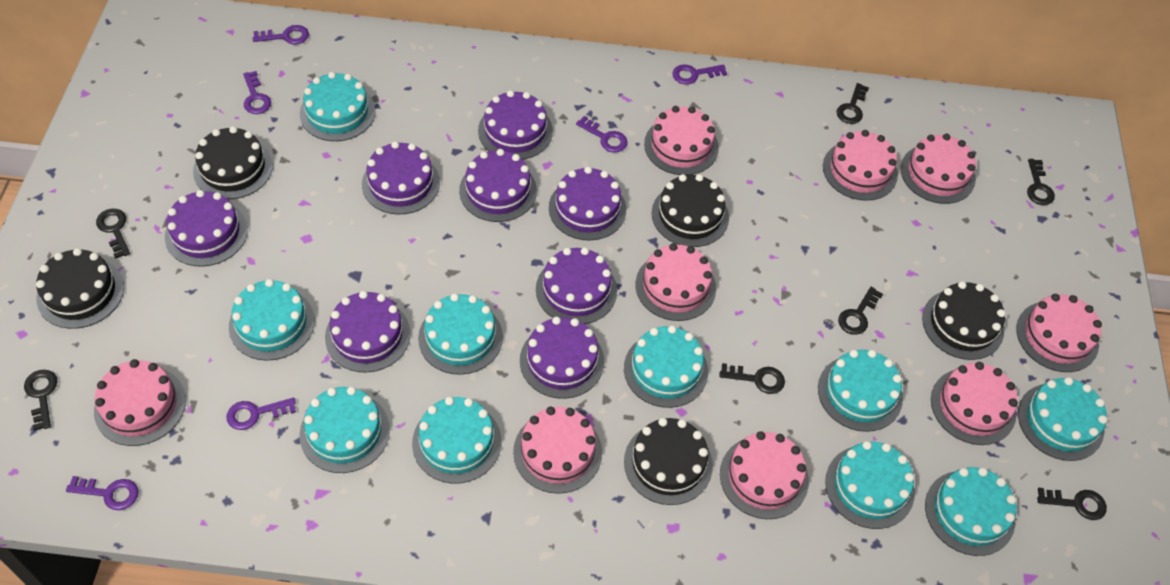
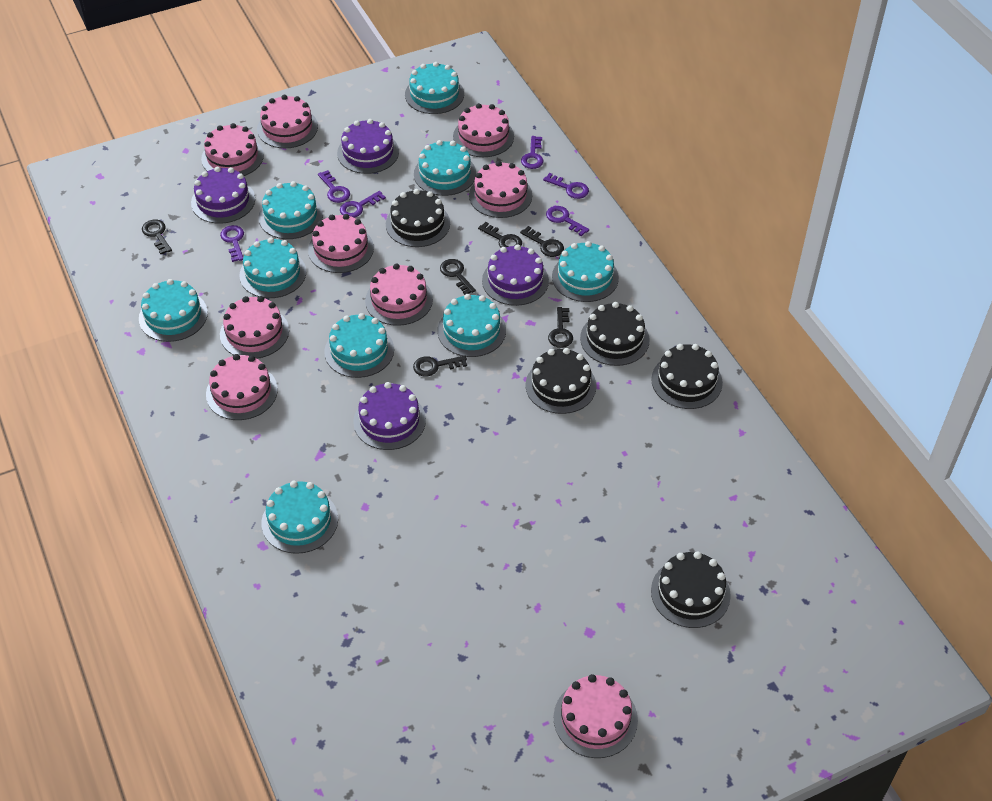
black key: 7 -> 6
purple cake: 8 -> 4
turquoise cake: 10 -> 9

